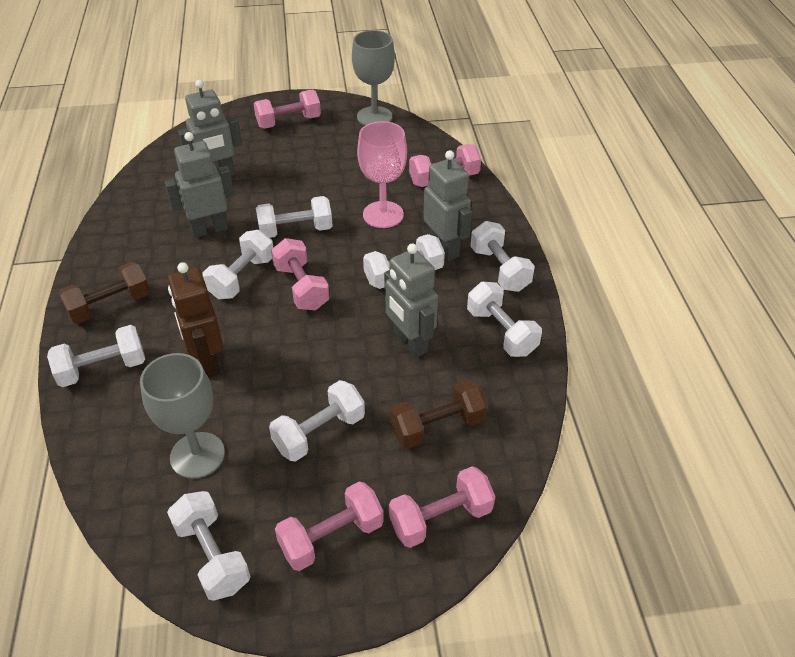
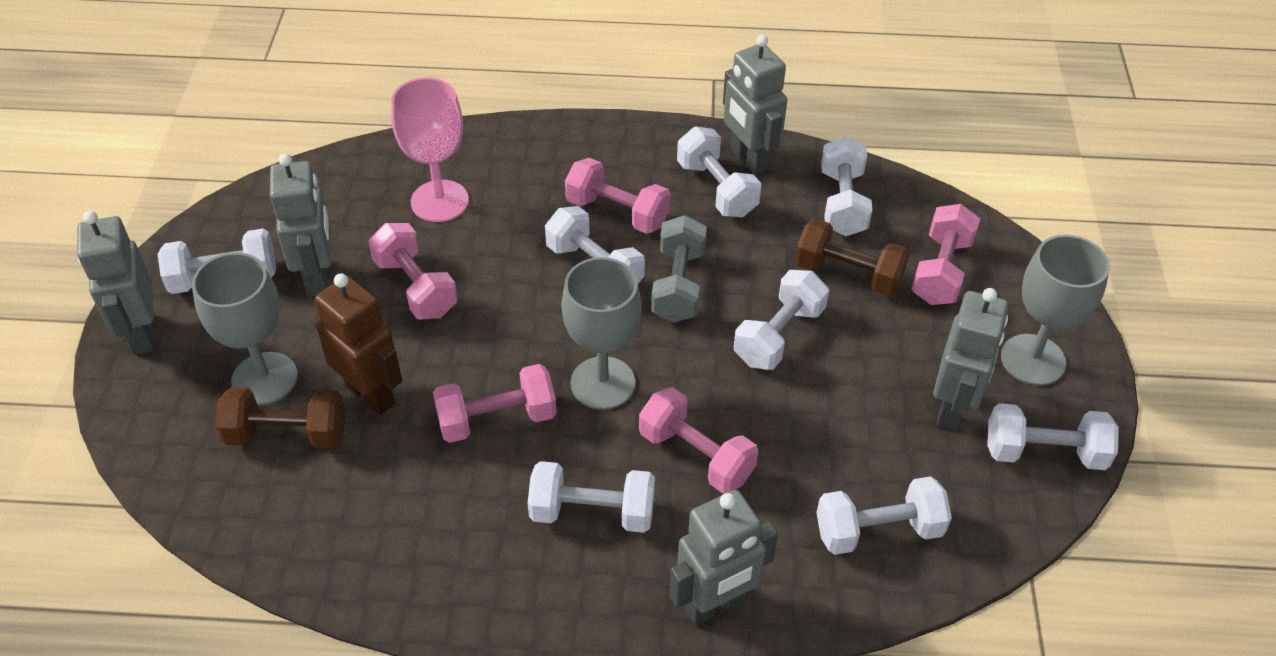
grey dumbbell: 0 -> 1
grey goblet: 2 -> 3
grey robot: 4 -> 5

